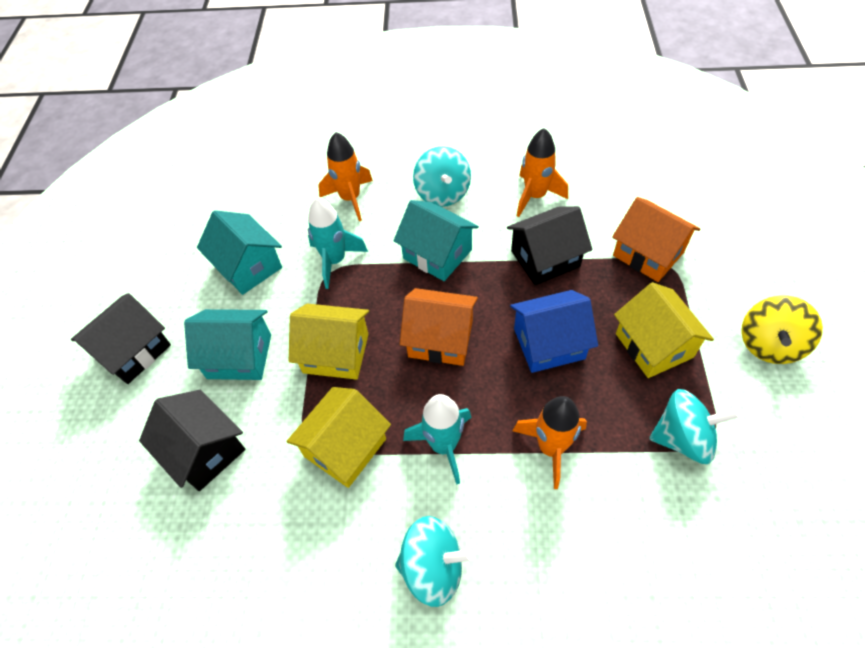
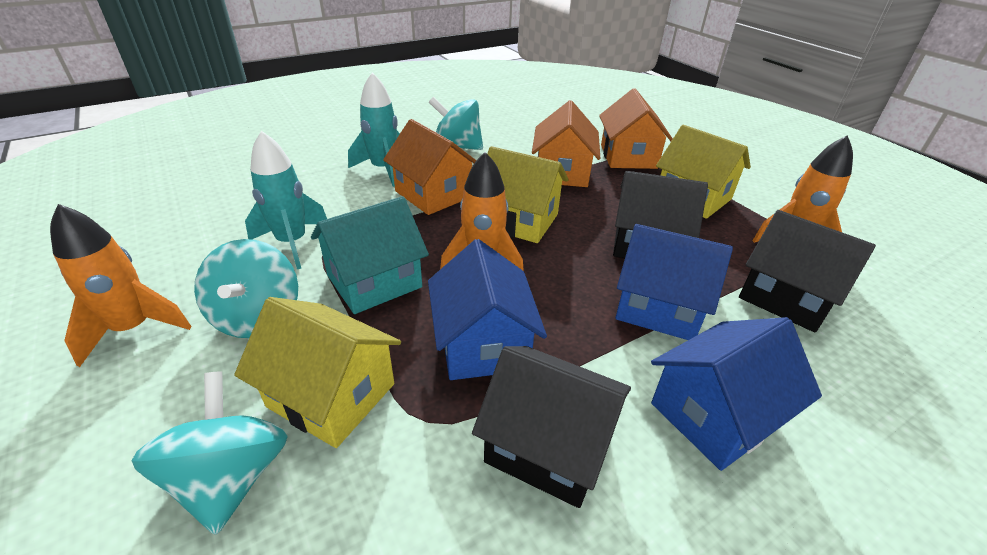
blue house: 1 -> 3
orange house: 2 -> 3
turquoise house: 3 -> 1
yellow spinning top: 1 -> 0

